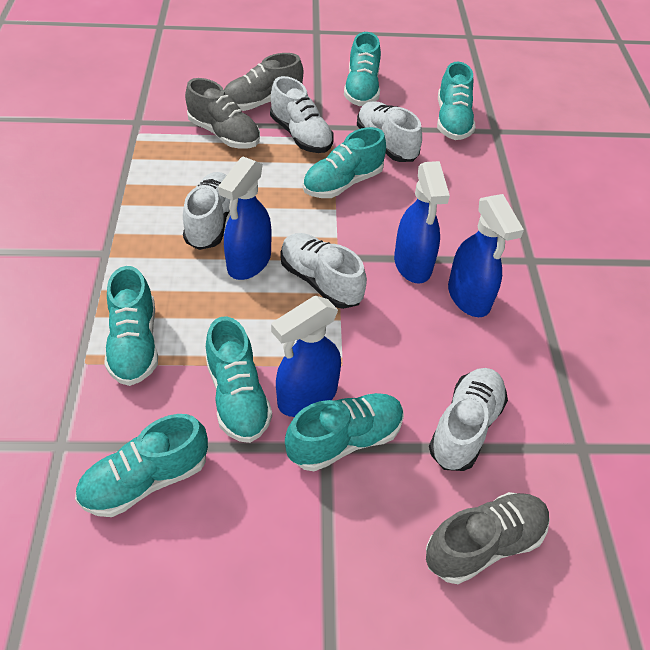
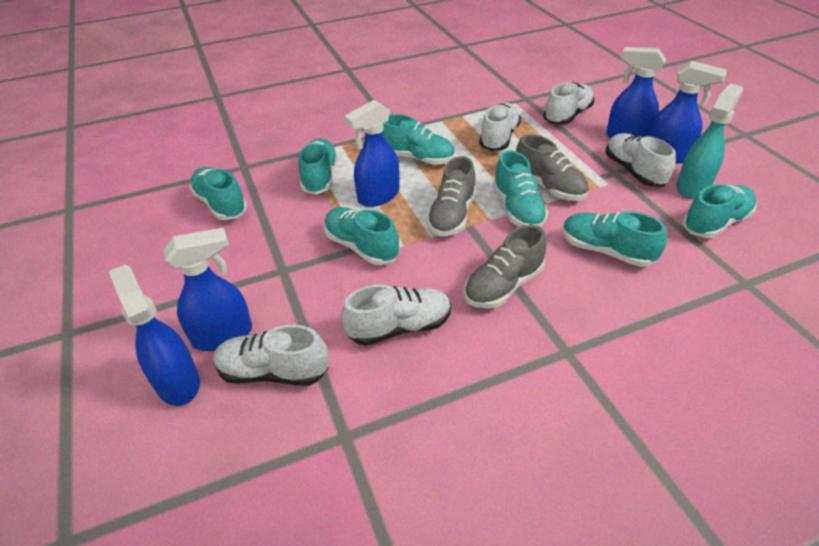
blue spray bottle: 4 -> 5
turquoise spray bottle: 0 -> 1

